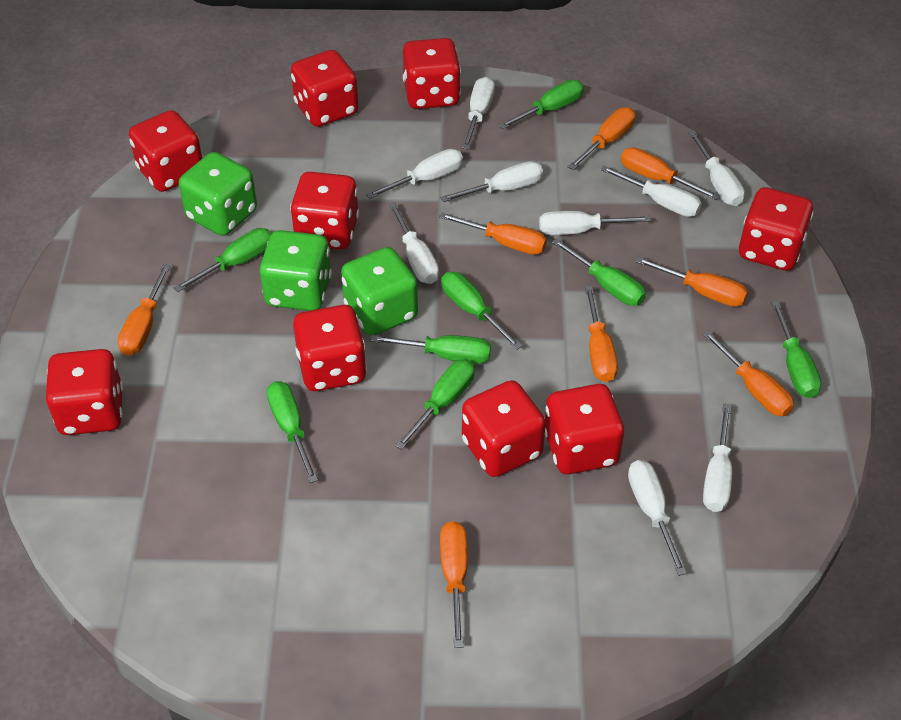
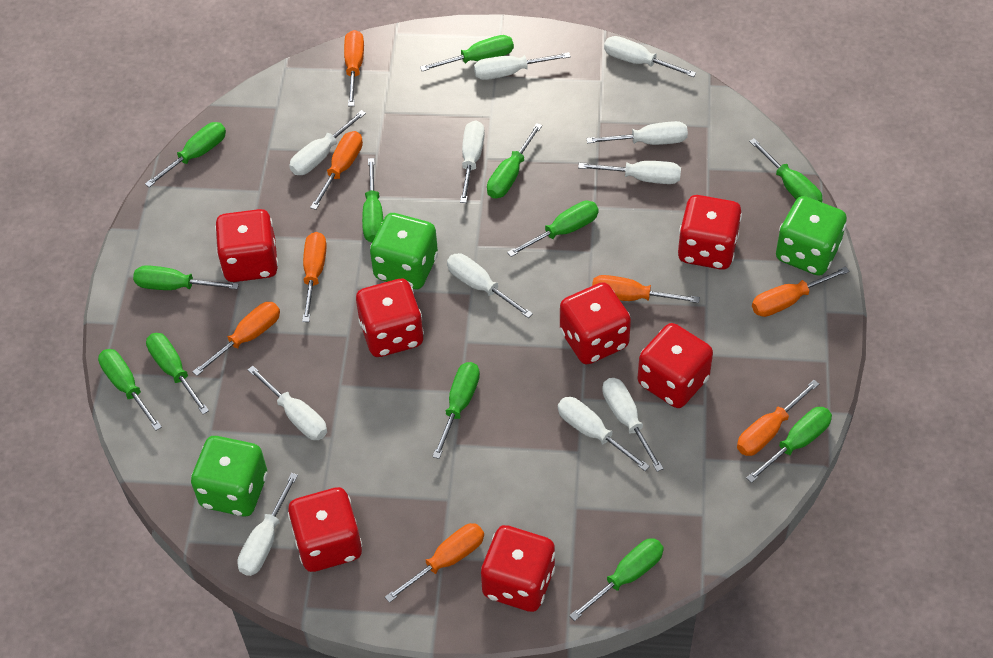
green screwdriver: 8 -> 12
red dice: 9 -> 7
white screwdriver: 9 -> 11

